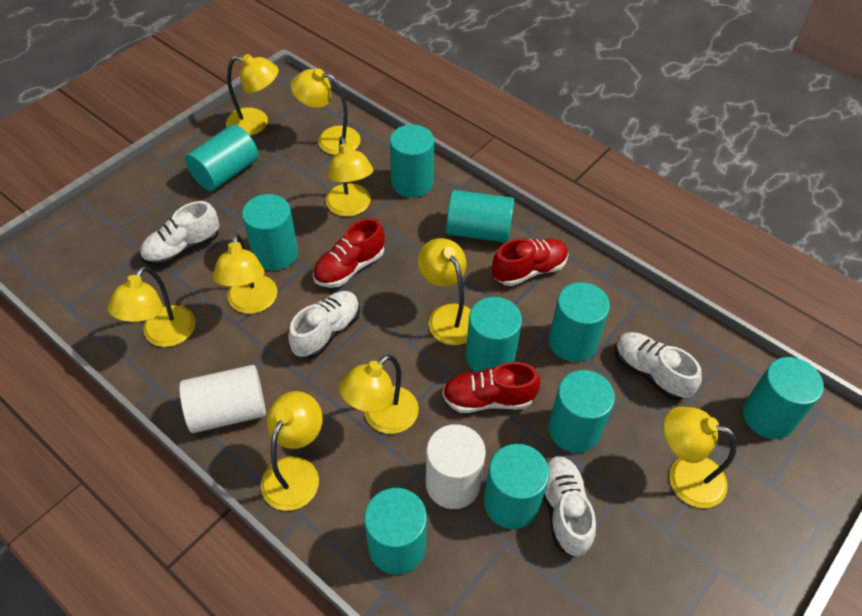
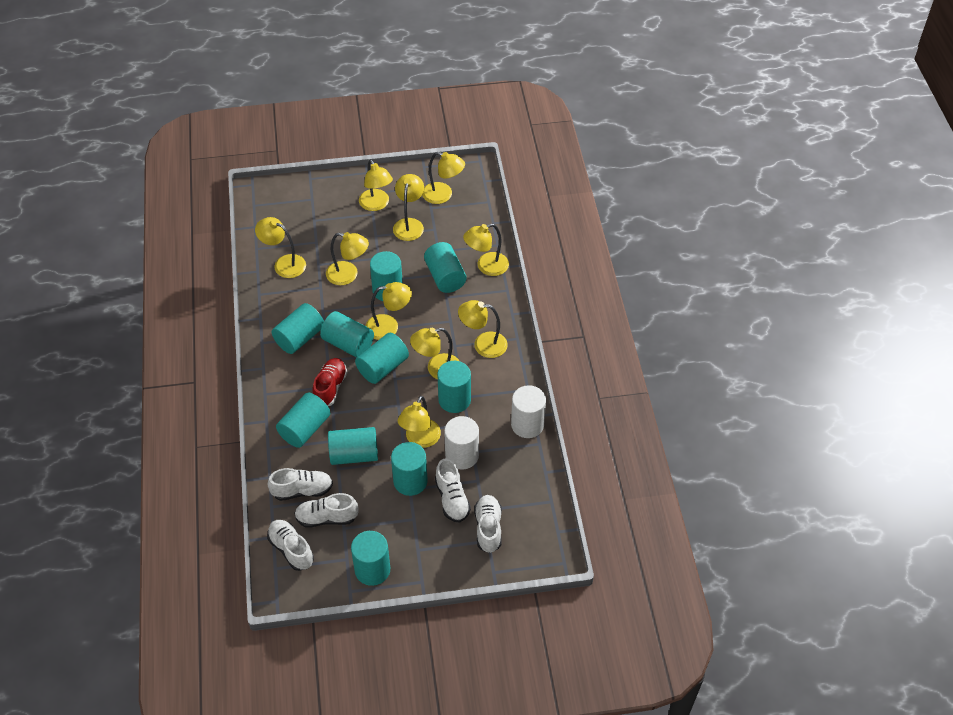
red shoe: 3 -> 1
white shoe: 4 -> 5
yellow lamp: 9 -> 10

